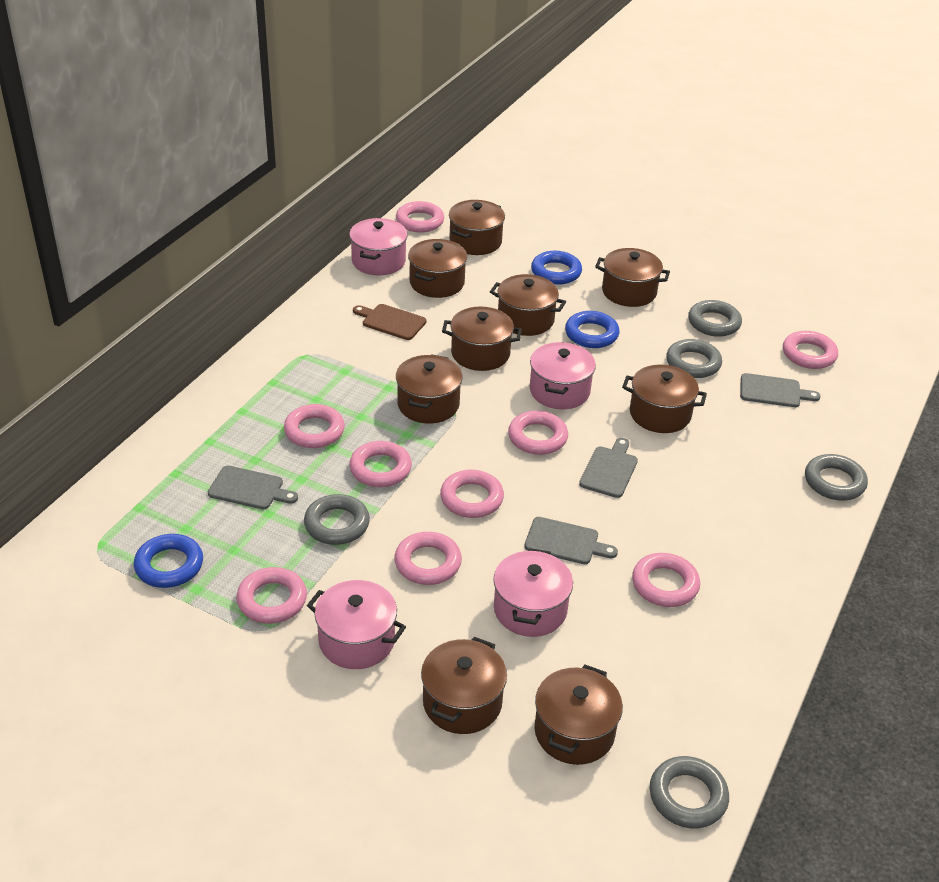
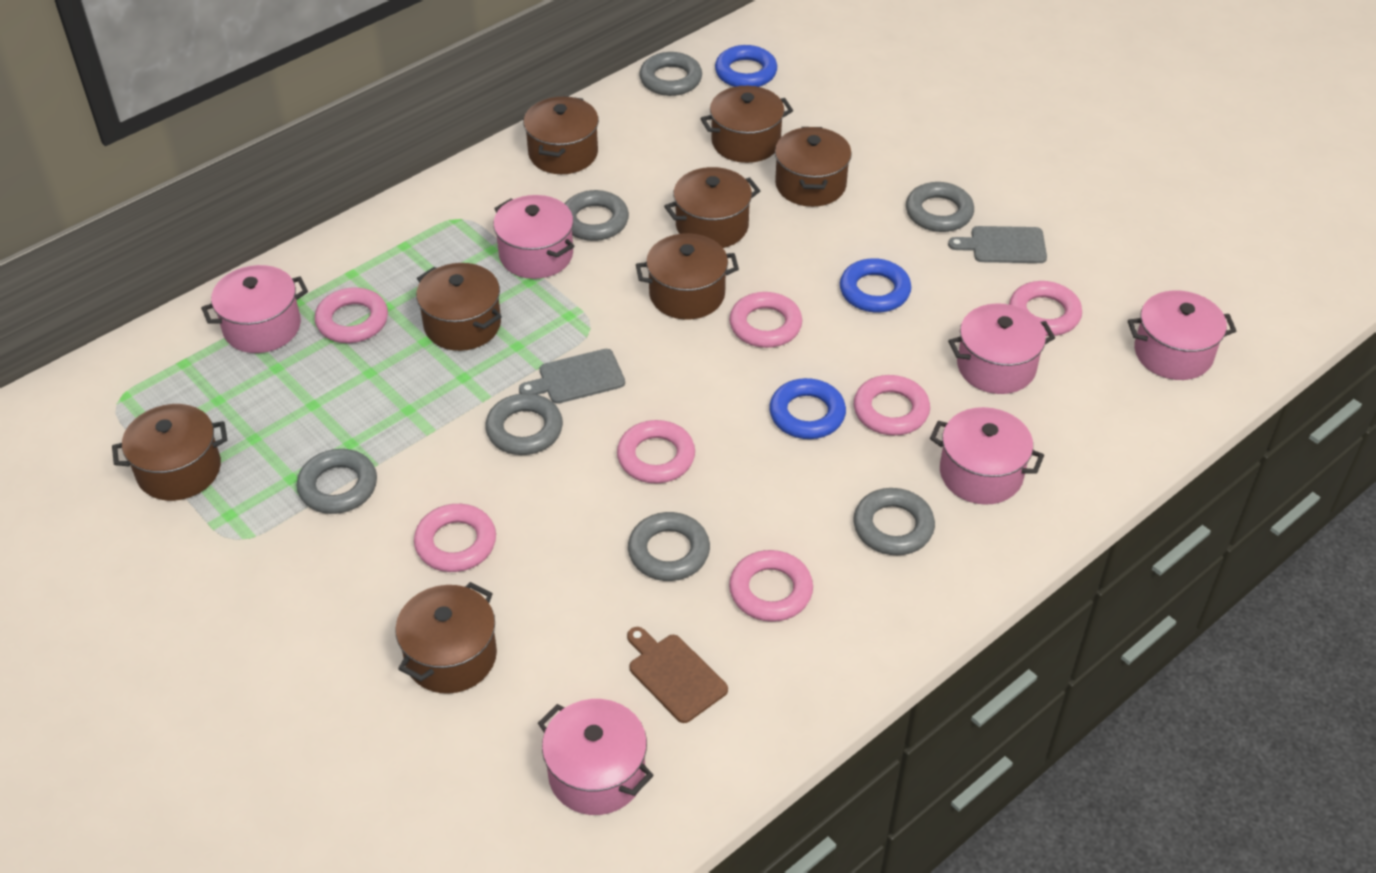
brown pot: 9 -> 8
grey cutting board: 4 -> 2
grey ring: 5 -> 7
pink pot: 4 -> 6
pink ring: 9 -> 7

